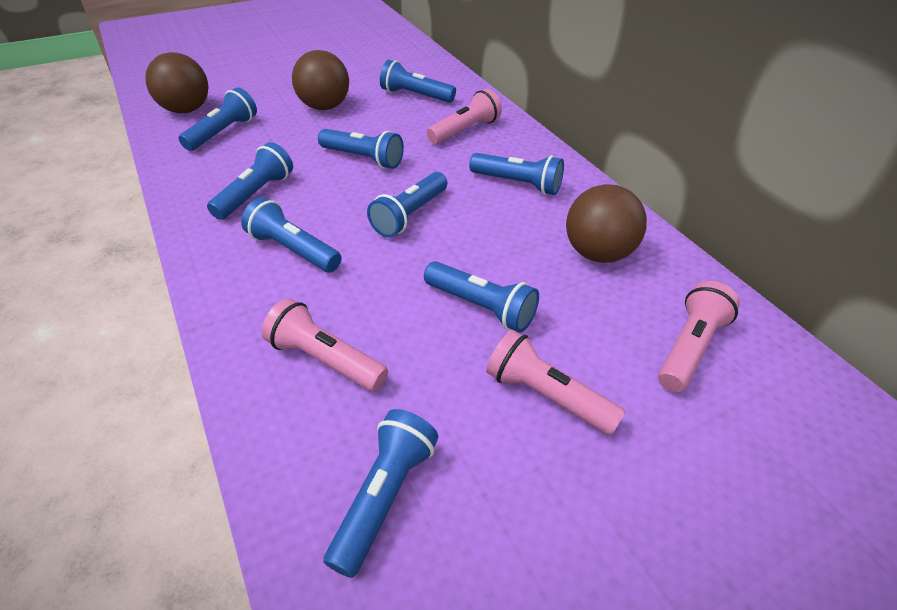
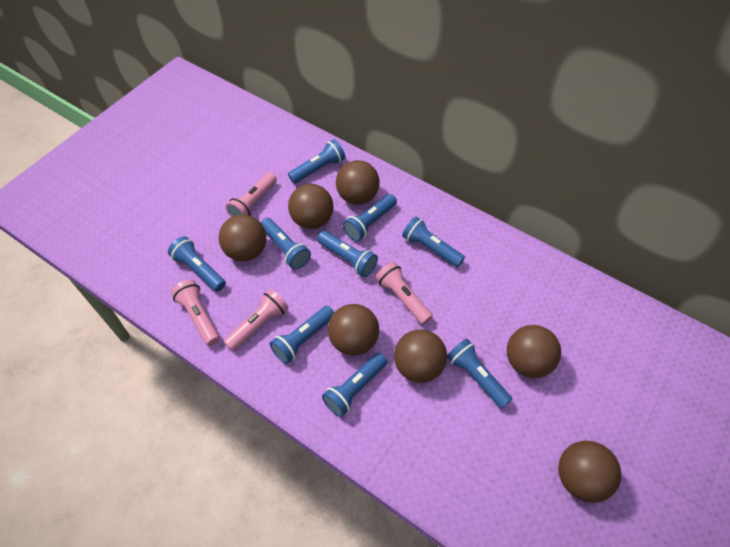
brown ball: 3 -> 7

